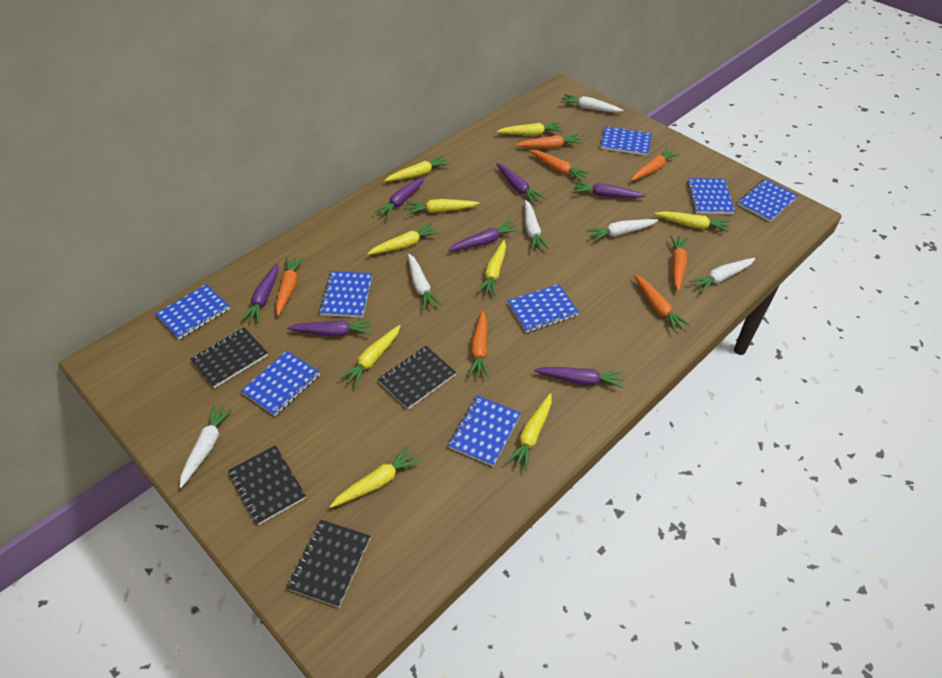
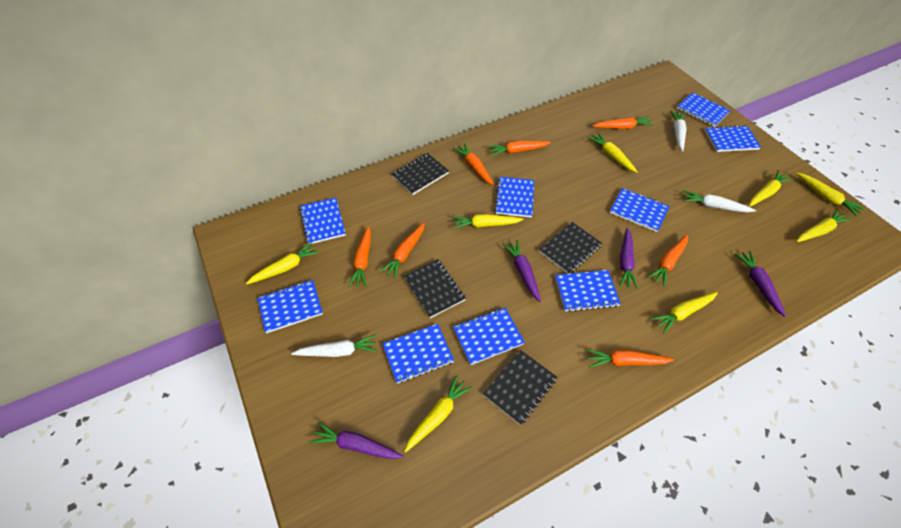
blue notebook: 8 -> 9
purple carrot: 7 -> 4
white carrot: 6 -> 3
yellow carrot: 9 -> 8

